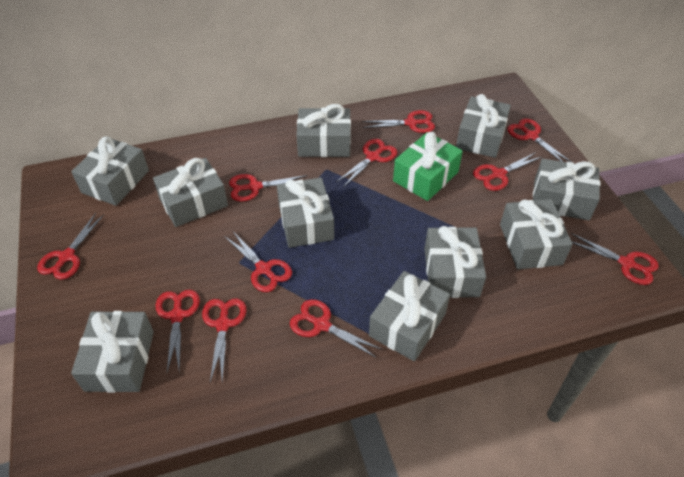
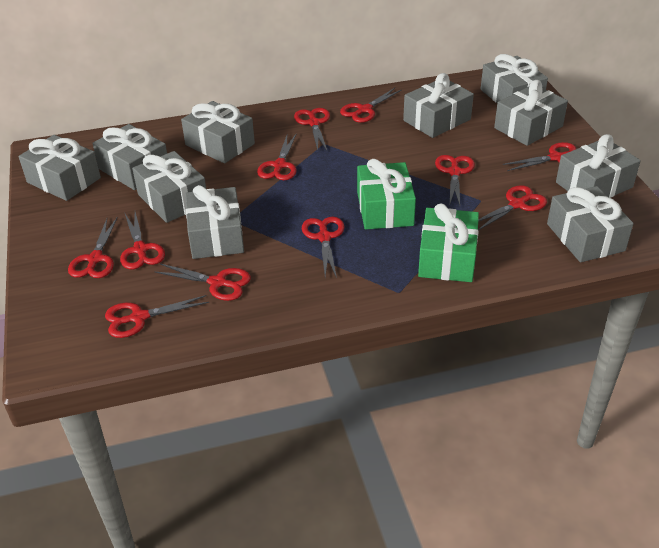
green gift: 1 -> 2

